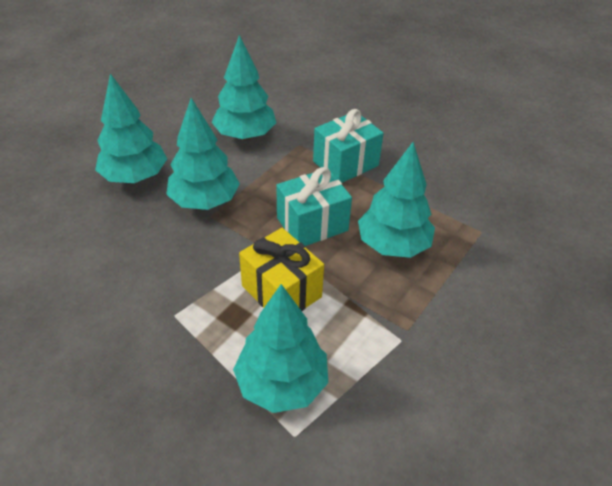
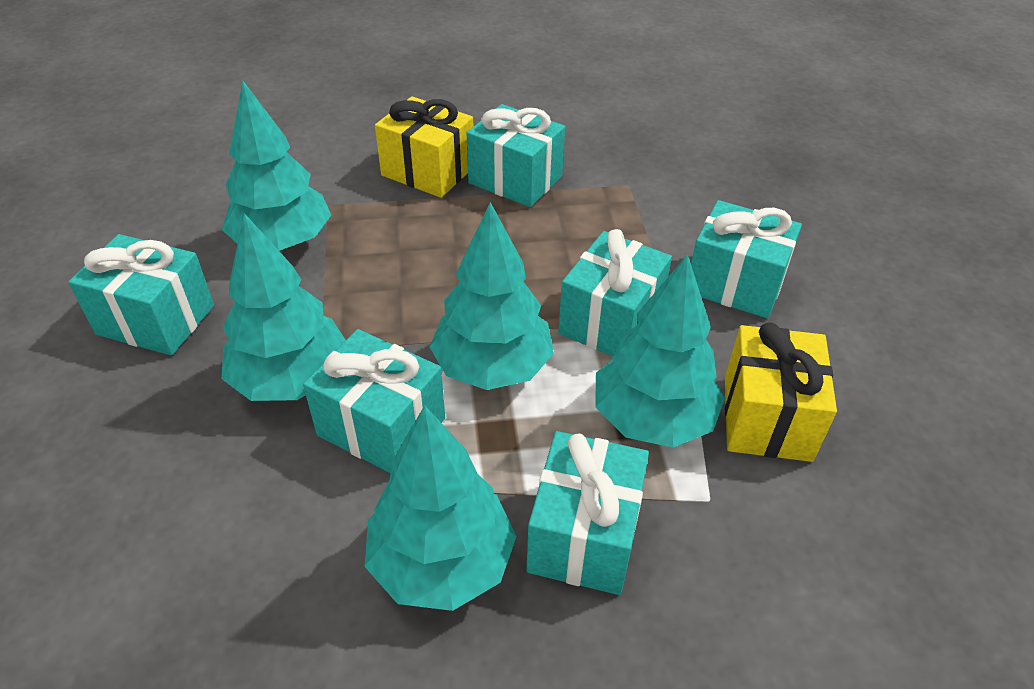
turquoise gift: 2 -> 6
yellow gift: 1 -> 2

